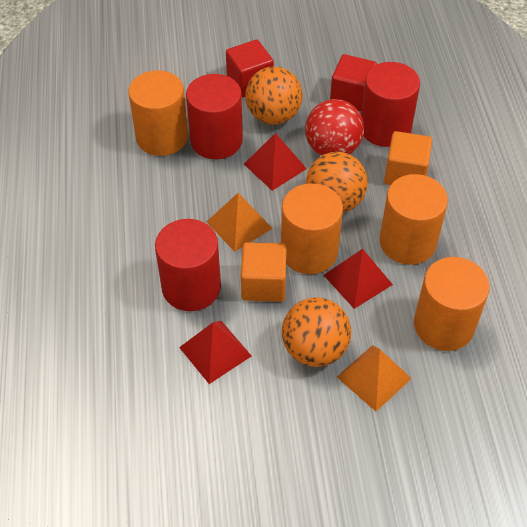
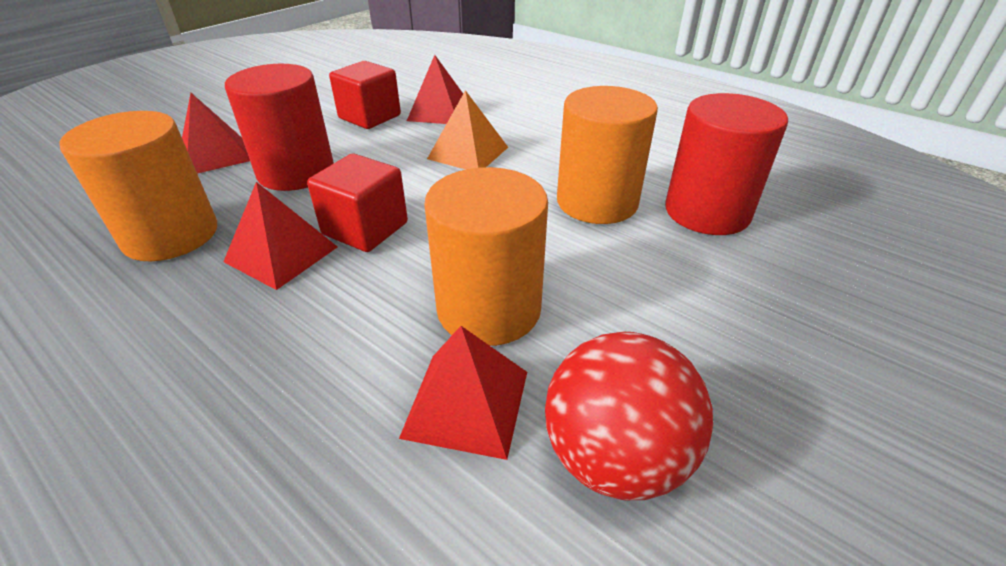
orange ball: 3 -> 0
orange cube: 2 -> 0
orange cylinder: 4 -> 3
orange pyramid: 2 -> 1
red cylinder: 3 -> 2
red pyramid: 3 -> 4

